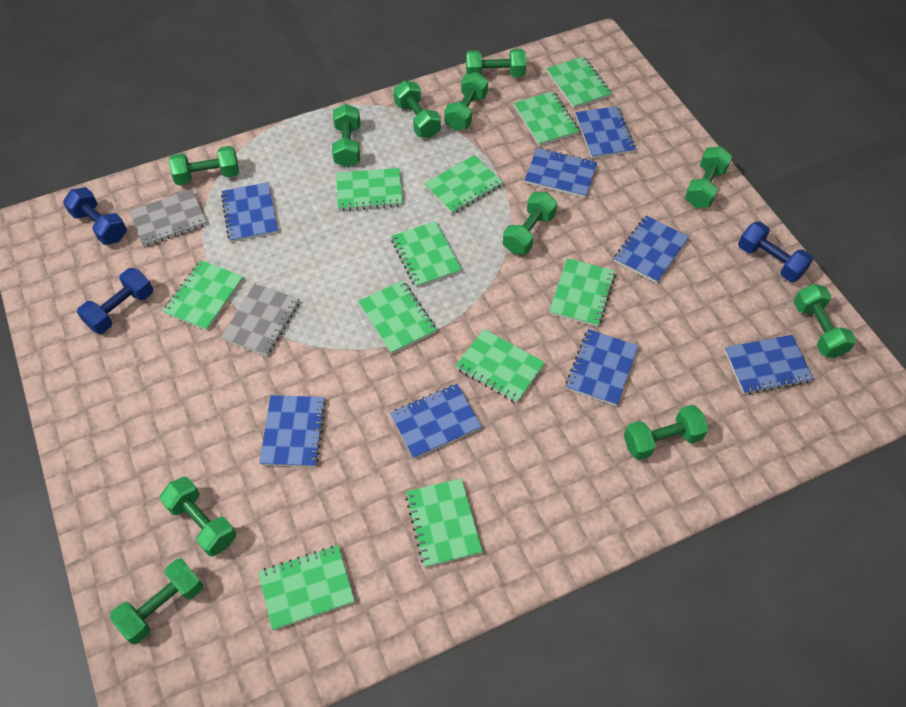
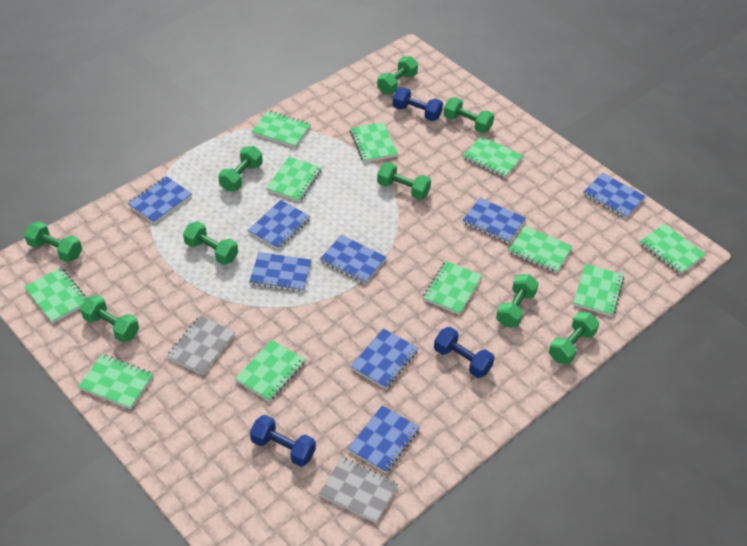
green dumbbell: 11 -> 9

